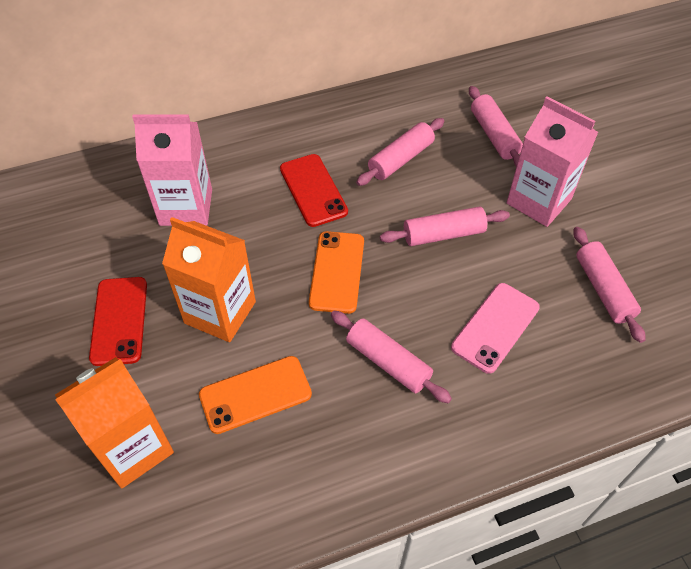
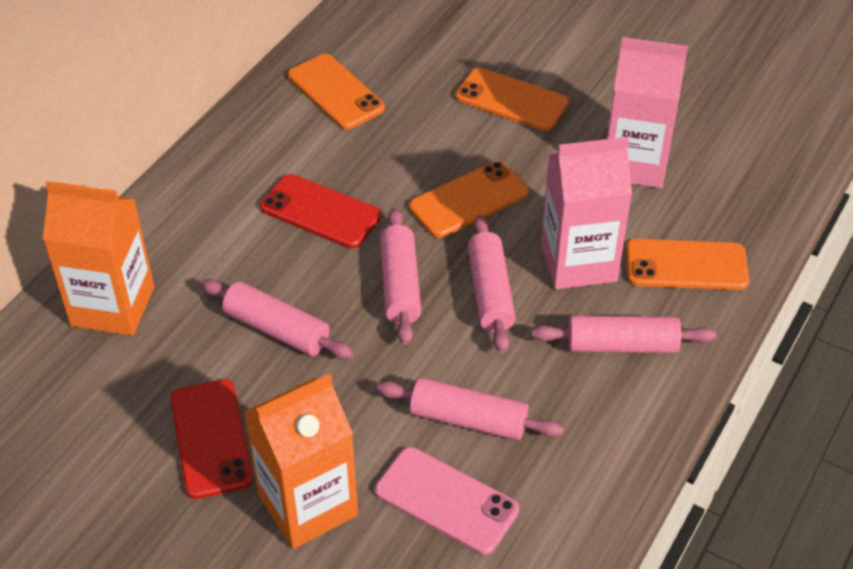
orange phone: 2 -> 4

